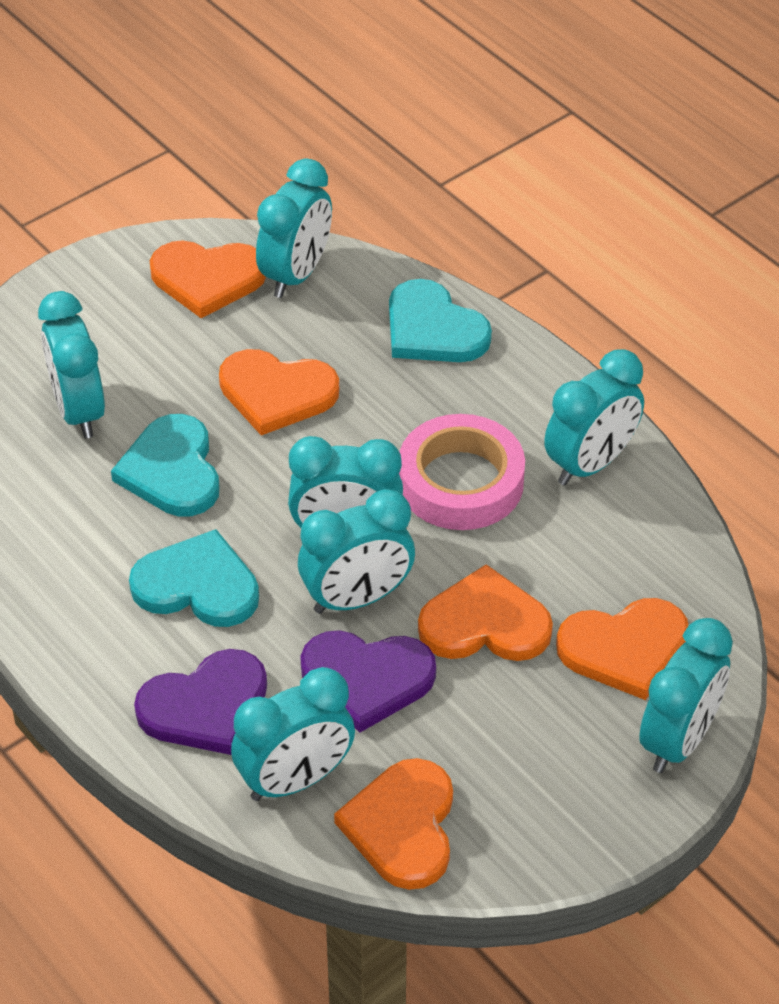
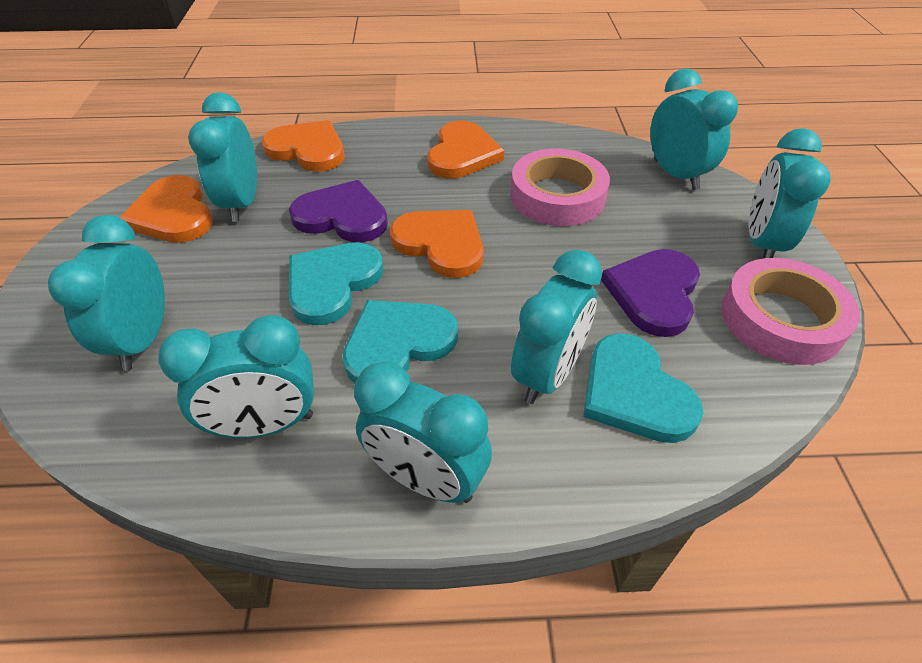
orange heart: 5 -> 4
pink tape: 1 -> 2

